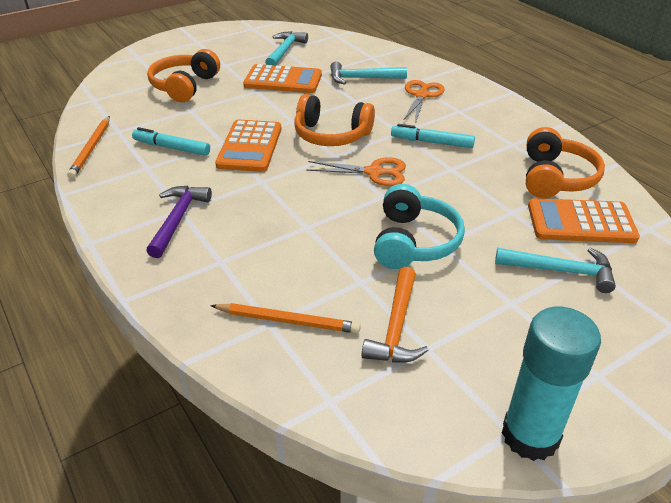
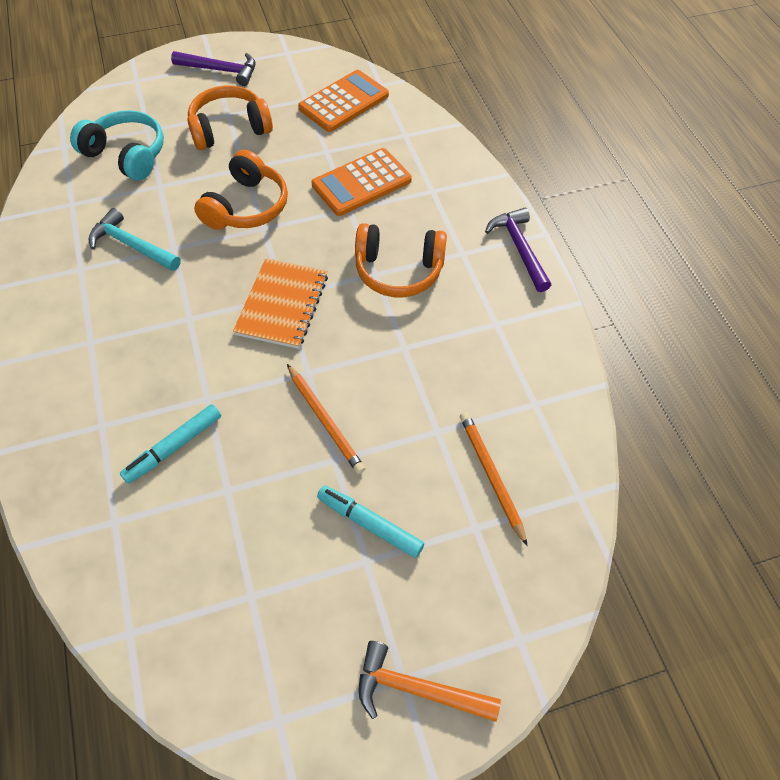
orange calculator: 3 -> 2
orange notebook: 0 -> 1
orange scissors: 2 -> 0
purple hammer: 1 -> 2
turquoise glue stick: 1 -> 0
turquoise hammer: 3 -> 1

